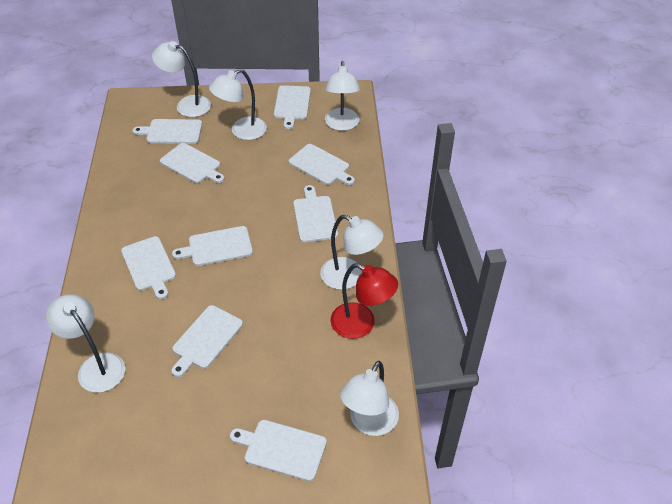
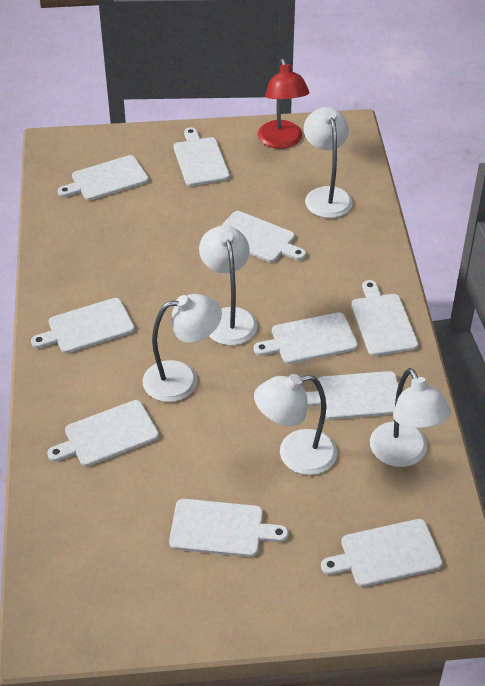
white cutting board: 9 -> 10
white lamp: 6 -> 5

